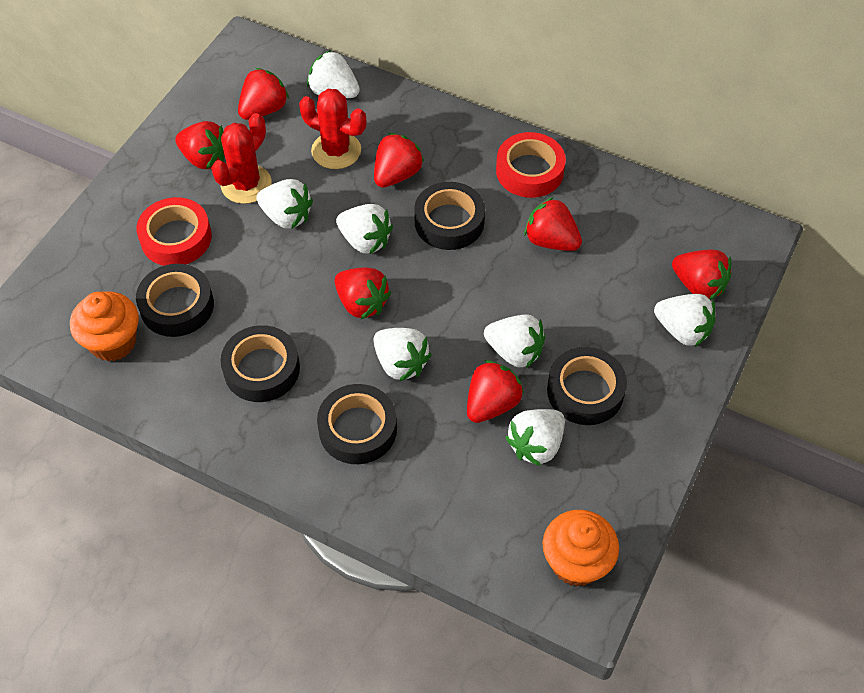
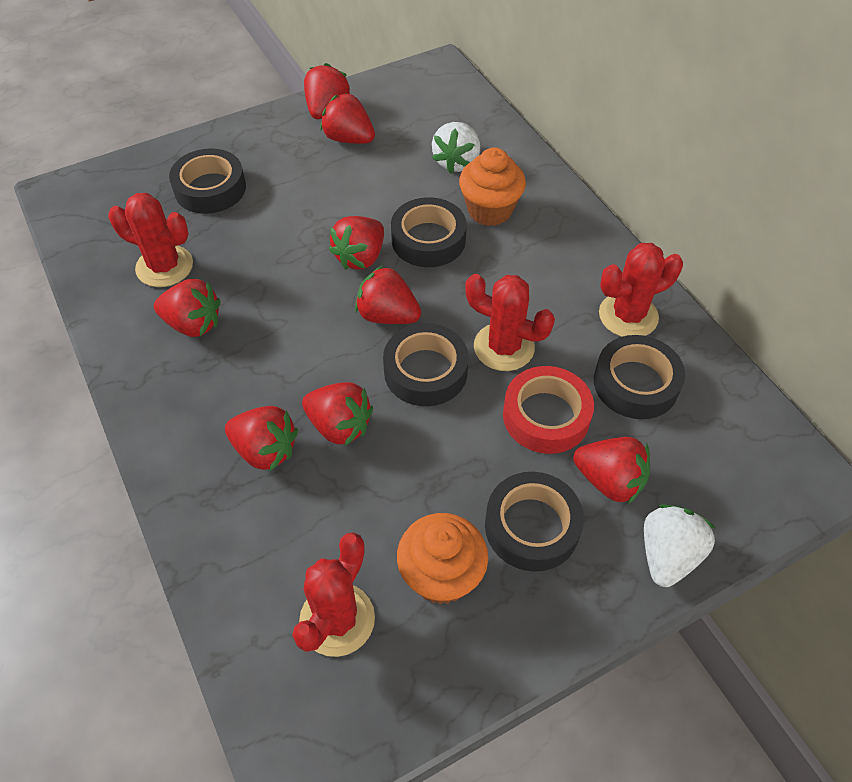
red cactus: 2 -> 4
red strawberry: 7 -> 8
red tape: 2 -> 1
white strawberry: 7 -> 2

